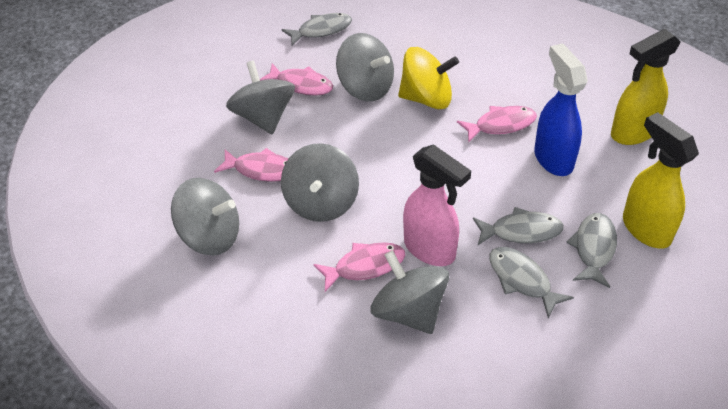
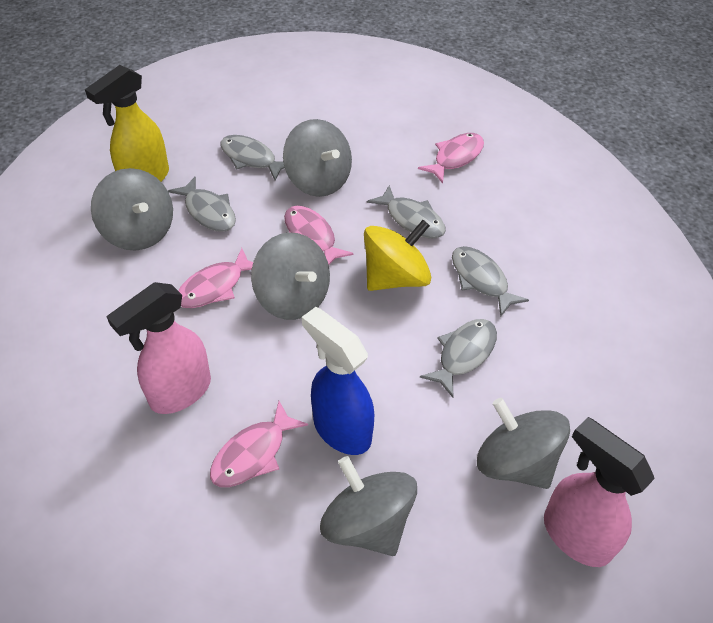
grey fish: 4 -> 5
pink spray bottle: 1 -> 2
yellow spray bottle: 2 -> 1

